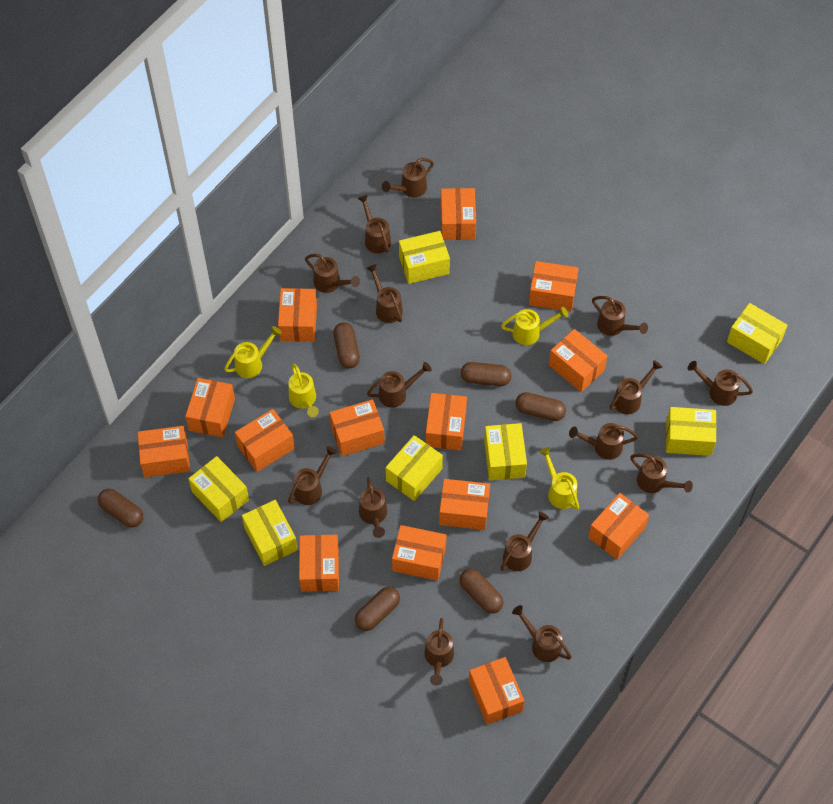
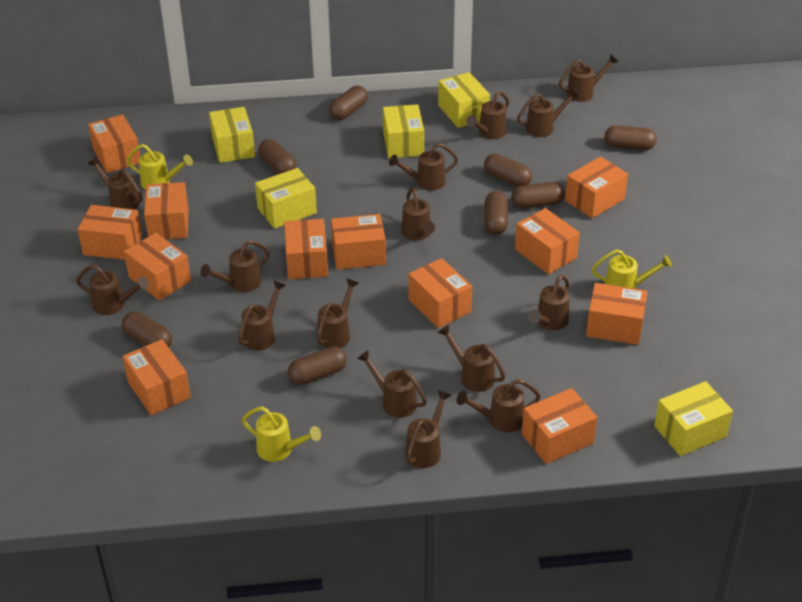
brown capsule: 6 -> 8
orange box: 14 -> 12
yellow box: 7 -> 5
yellow watering can: 4 -> 3

